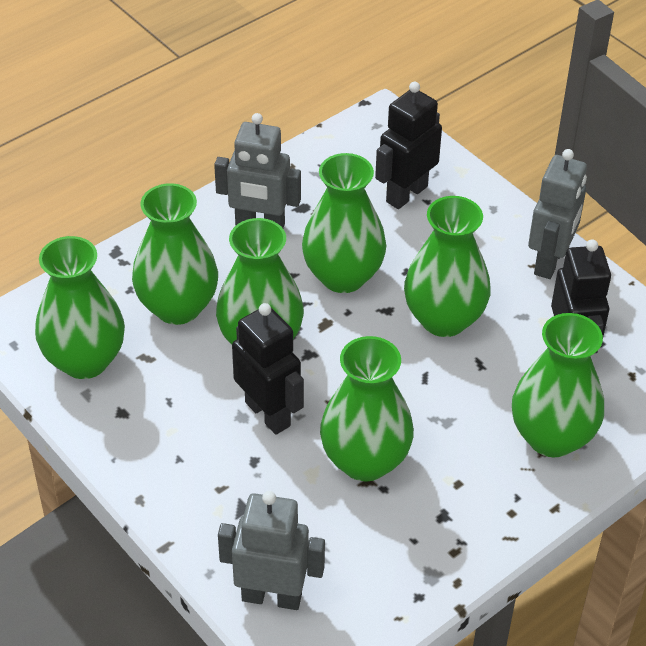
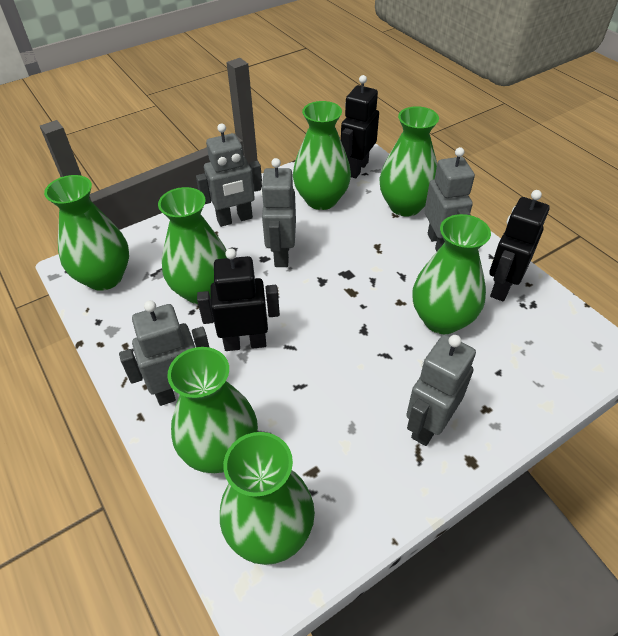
grey robot: 3 -> 5

